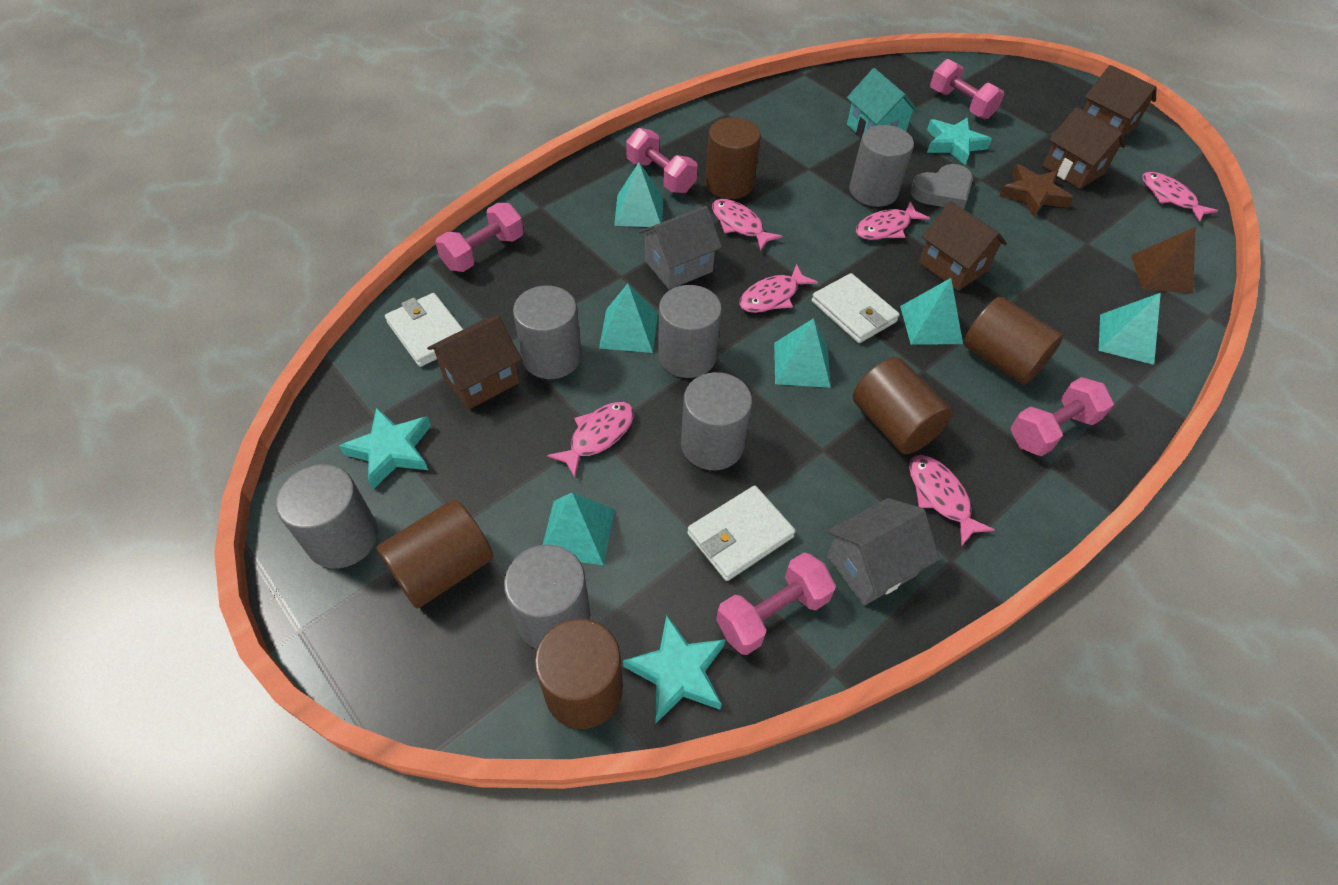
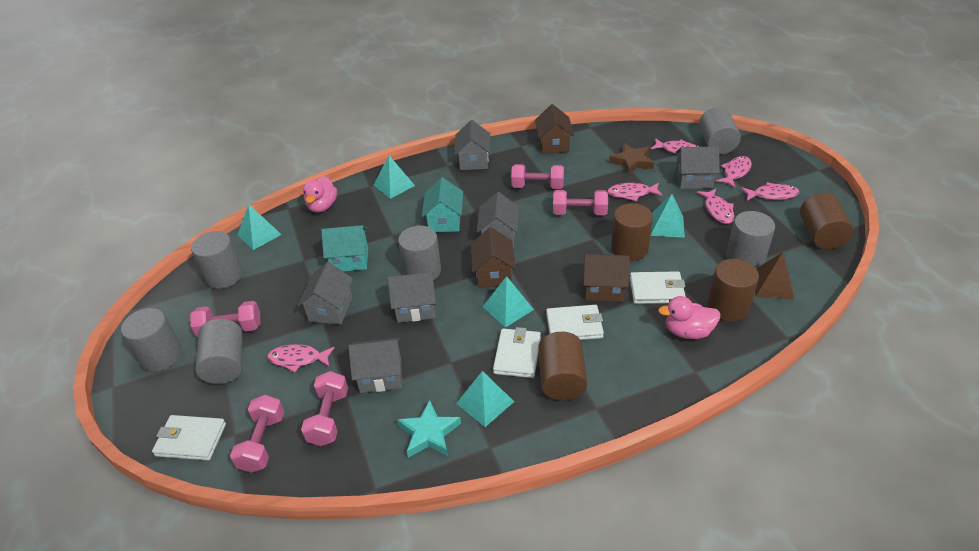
brown cylinder: 5 -> 4
brown house: 4 -> 3
grey heart: 1 -> 0
grey house: 2 -> 6
pink duck: 0 -> 2
turquoise house: 1 -> 2
turquoise pyramid: 6 -> 5
turquoise star: 3 -> 1
white wallet: 3 -> 4

